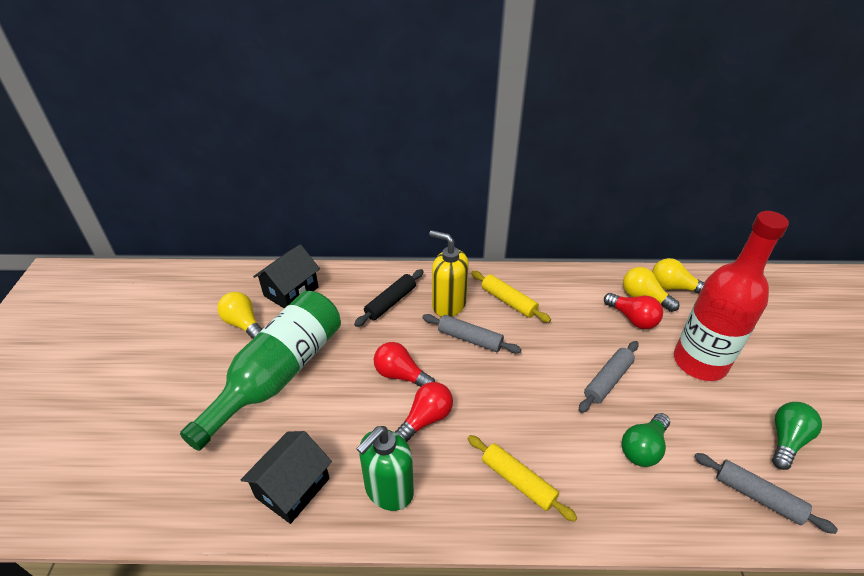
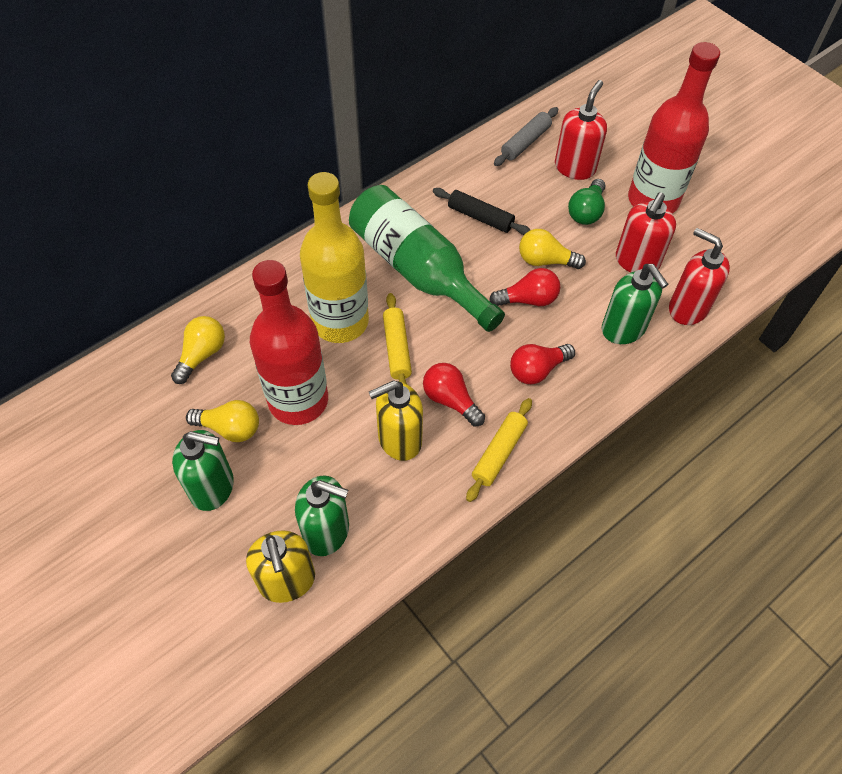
black house: 2 -> 0
green light bulb: 2 -> 1
green soap dispenser: 1 -> 3
grey rolling pin: 3 -> 1
red bottle: 1 -> 2
red soap dispenser: 0 -> 3
yellow bottle: 0 -> 1
yellow soap dispenser: 1 -> 2

